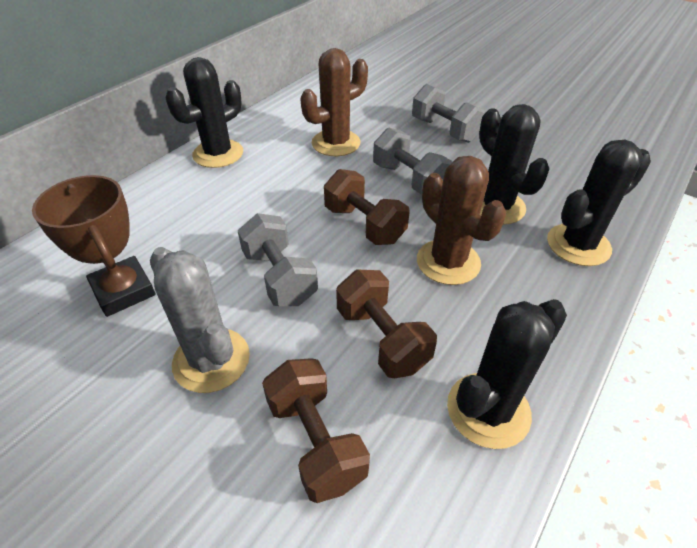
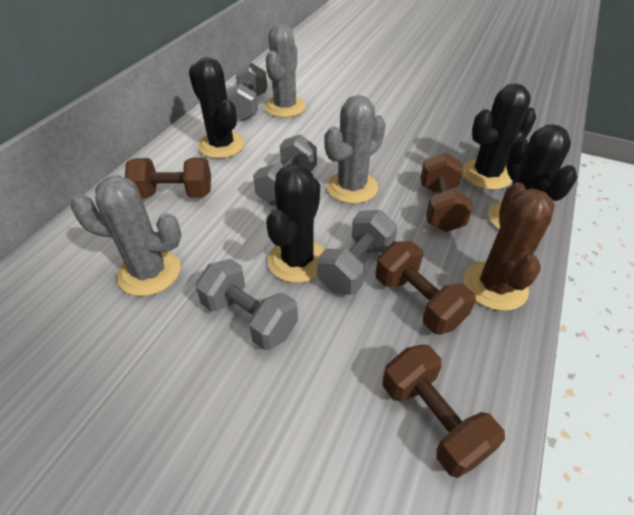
brown cactus: 2 -> 1
brown dumbbell: 3 -> 4
brown trophy: 1 -> 0
grey cactus: 1 -> 3
grey dumbbell: 3 -> 4

